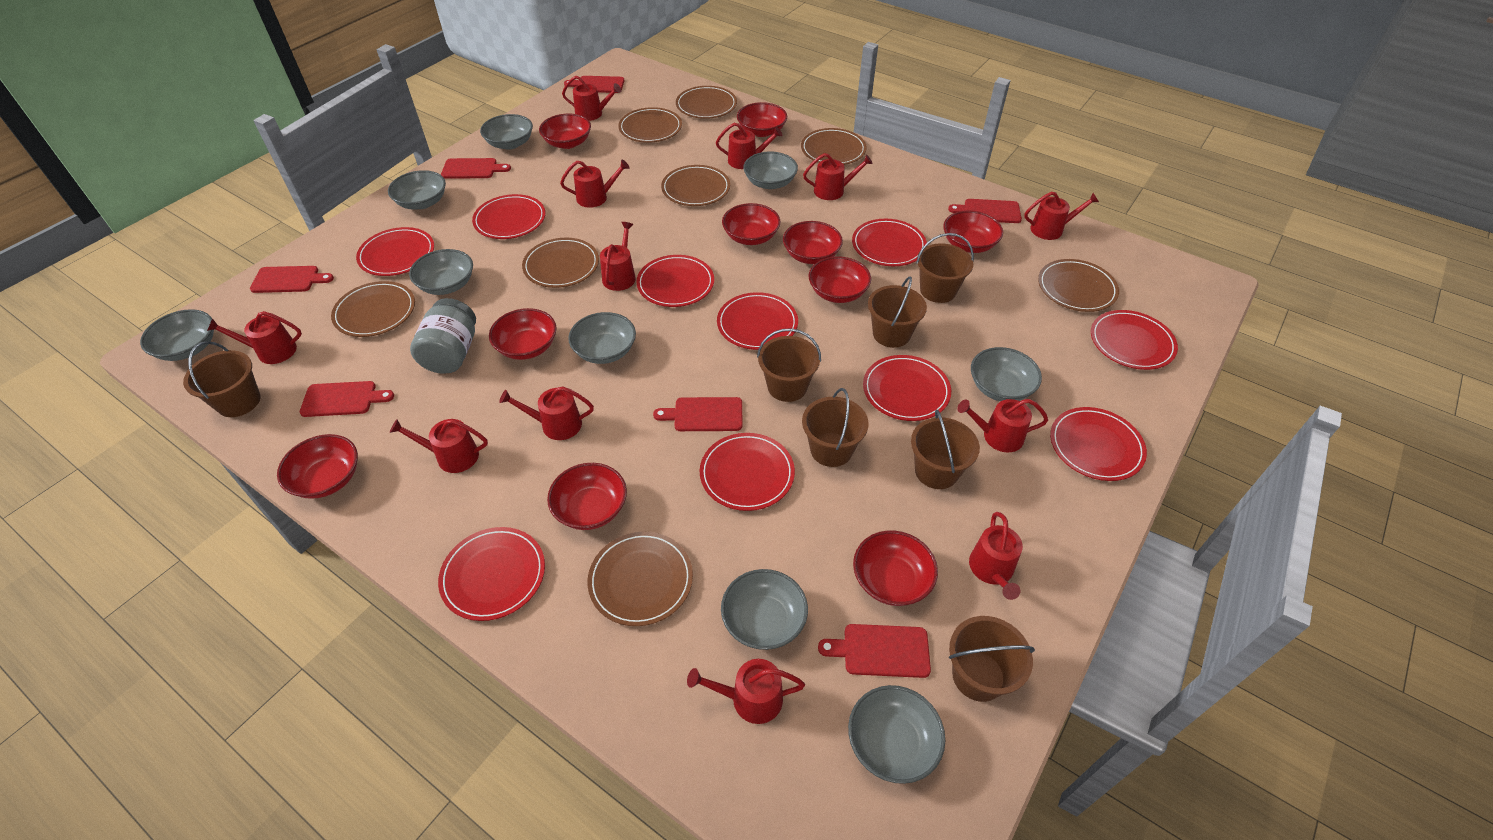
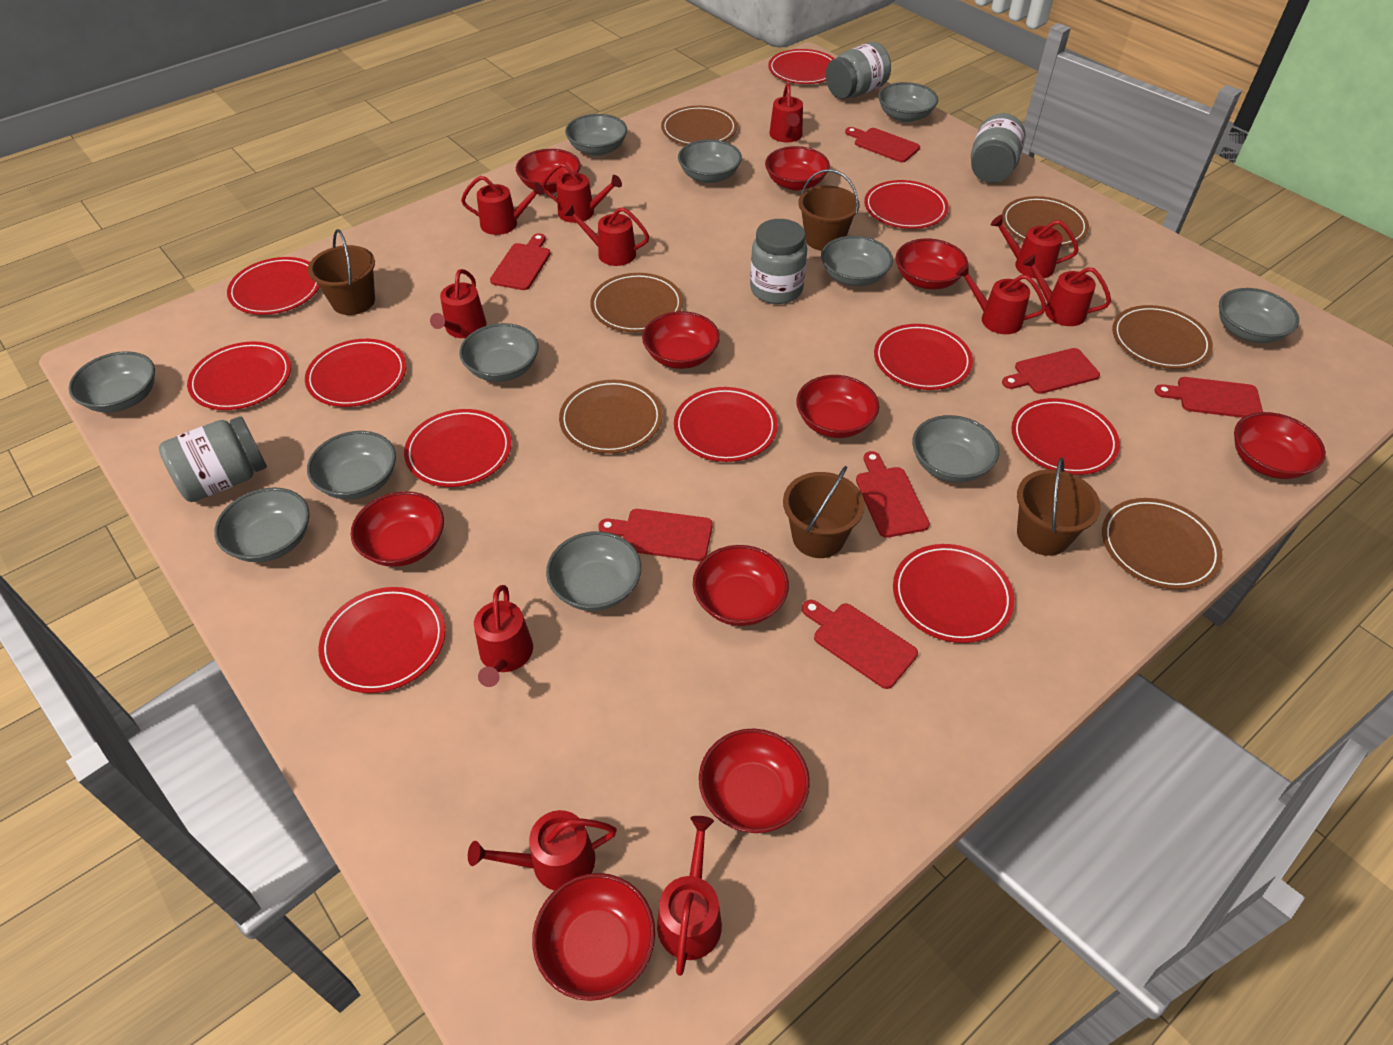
brown bucket: 7 -> 4
brown plate: 8 -> 6
grey bowl: 9 -> 11
grey jar: 1 -> 4
red plate: 10 -> 11
red watering can: 12 -> 11

